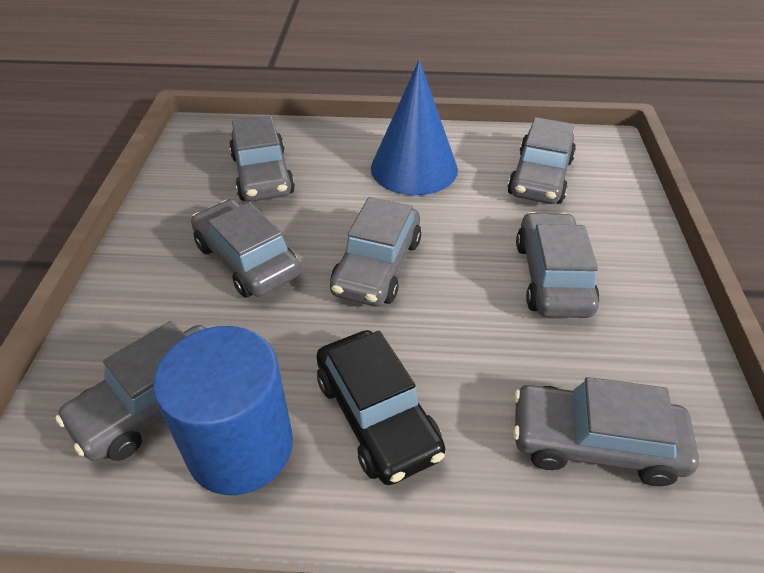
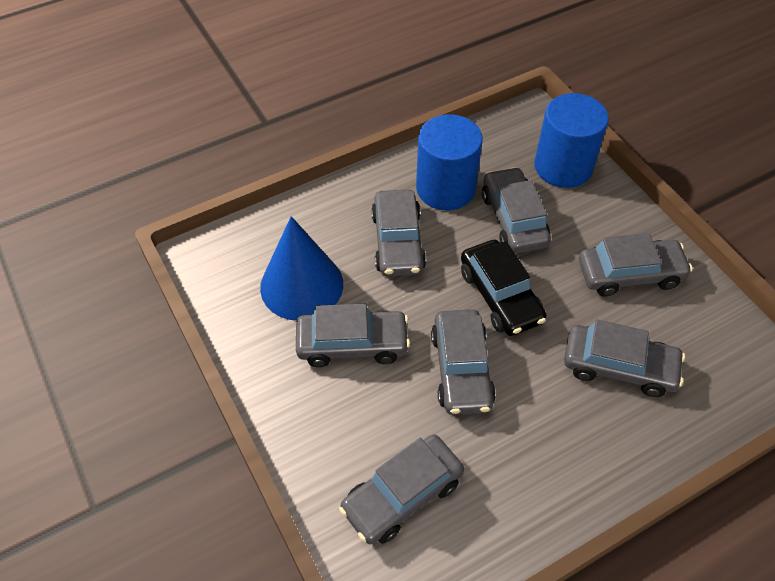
blue cylinder: 1 -> 2

